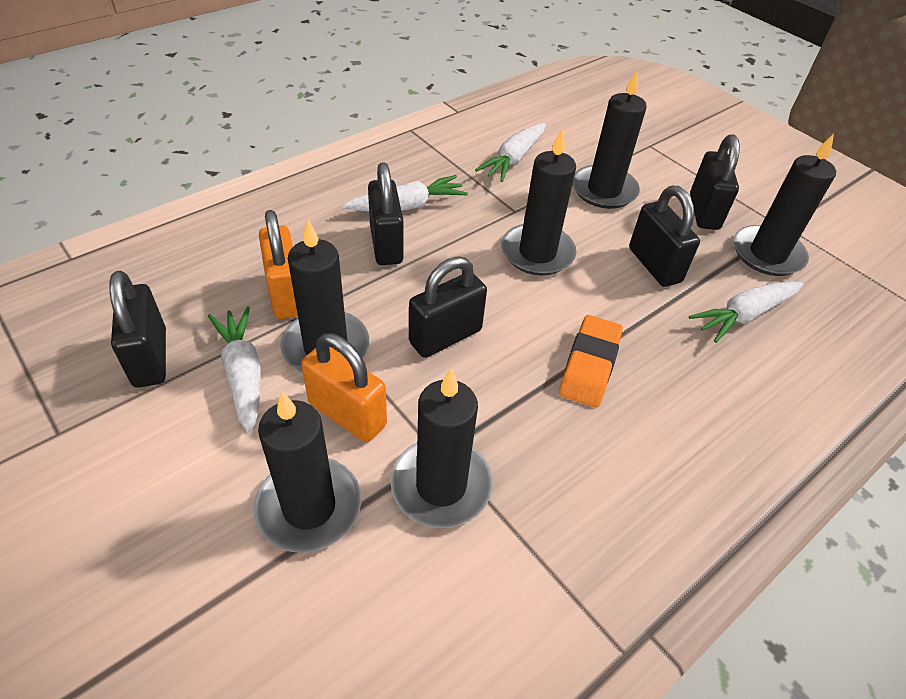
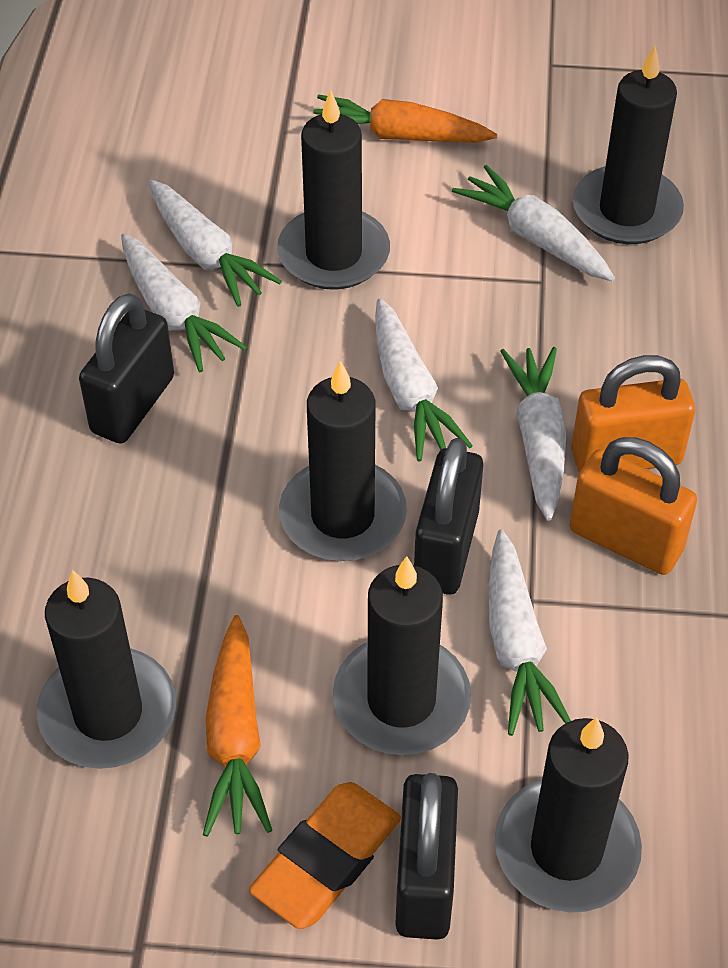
black padlock: 5 -> 3
orange carrot: 0 -> 2
white carrot: 4 -> 6

